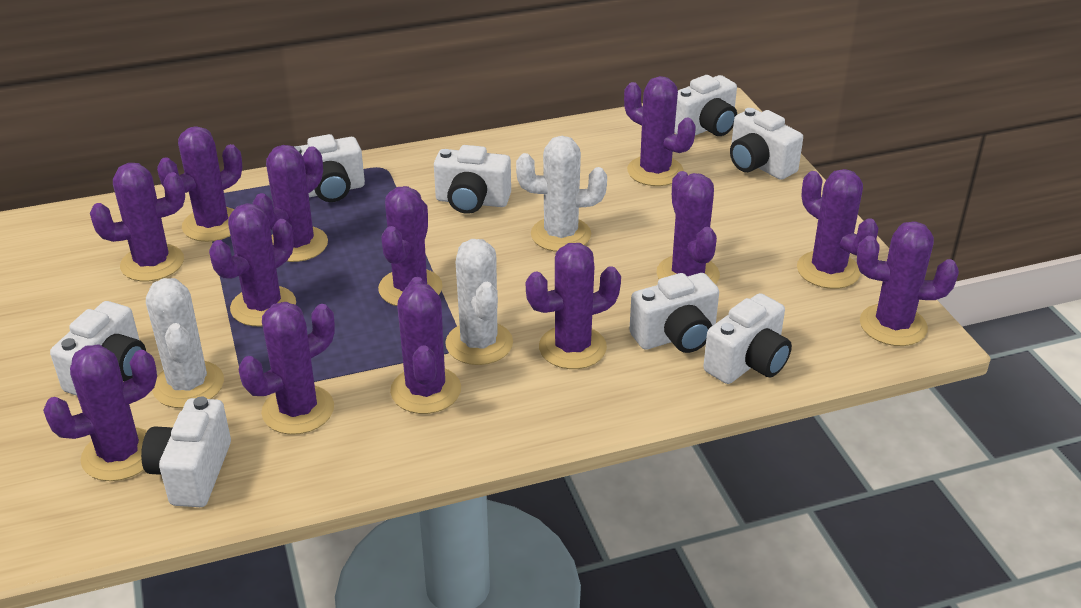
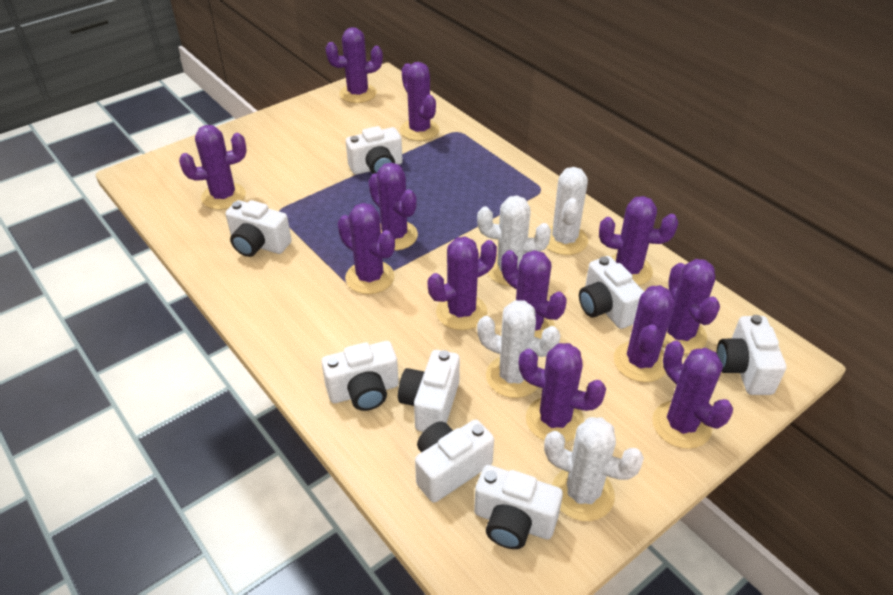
purple cactus: 13 -> 12
white cactus: 3 -> 4

